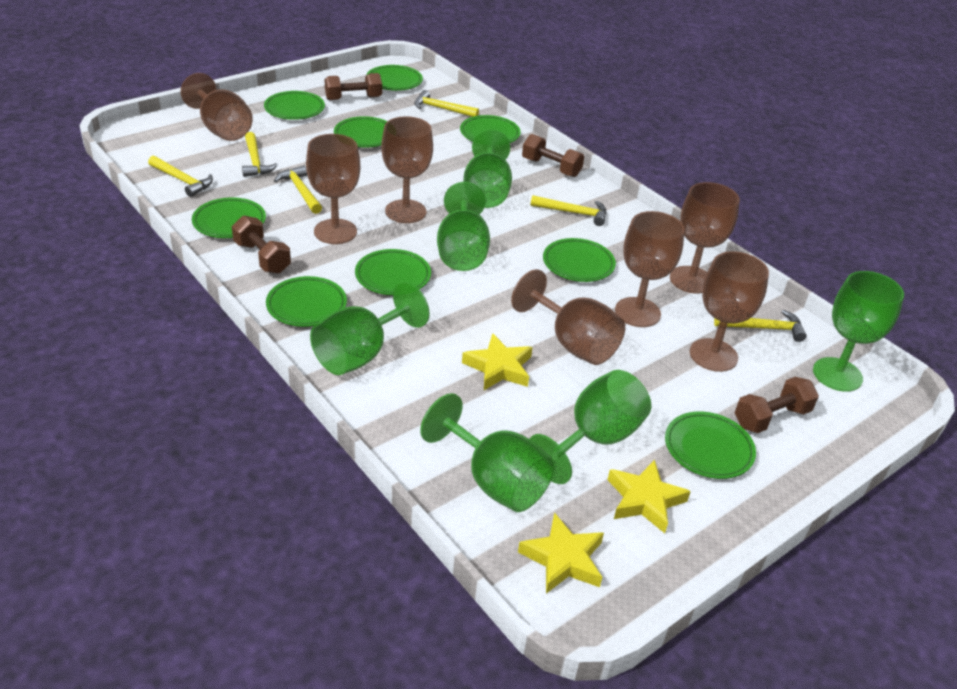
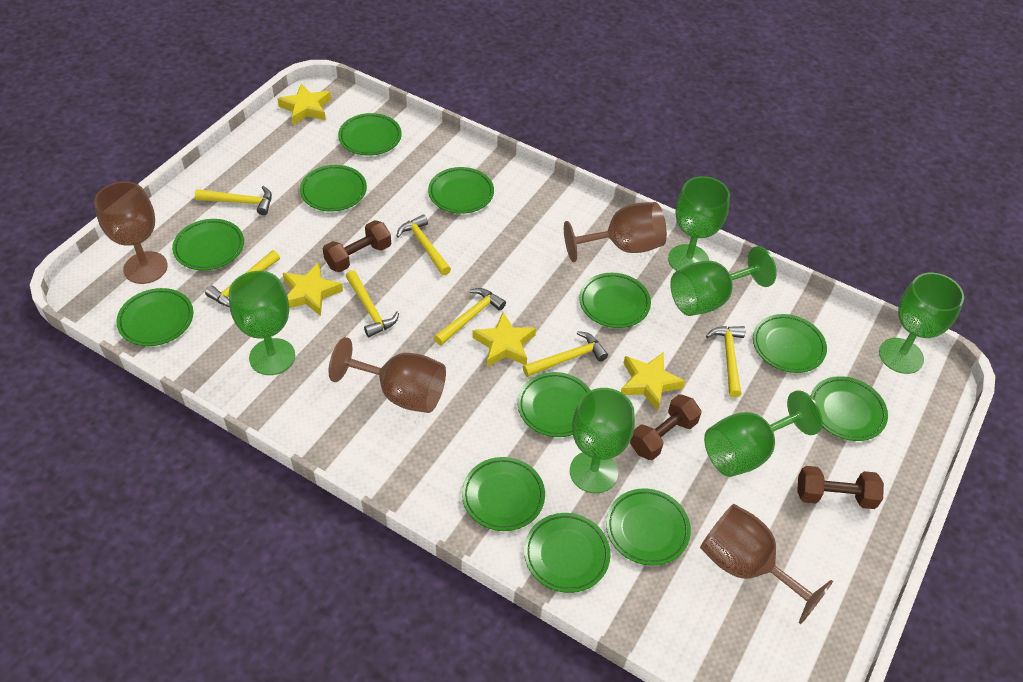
brown dumbbell: 4 -> 3
brown goblet: 7 -> 4
green plate: 9 -> 12
yellow hammer: 6 -> 7
yellow star: 3 -> 4

